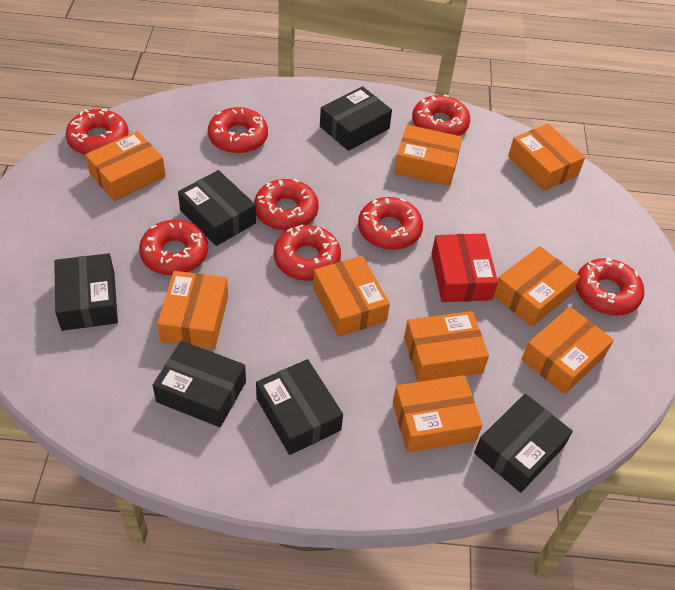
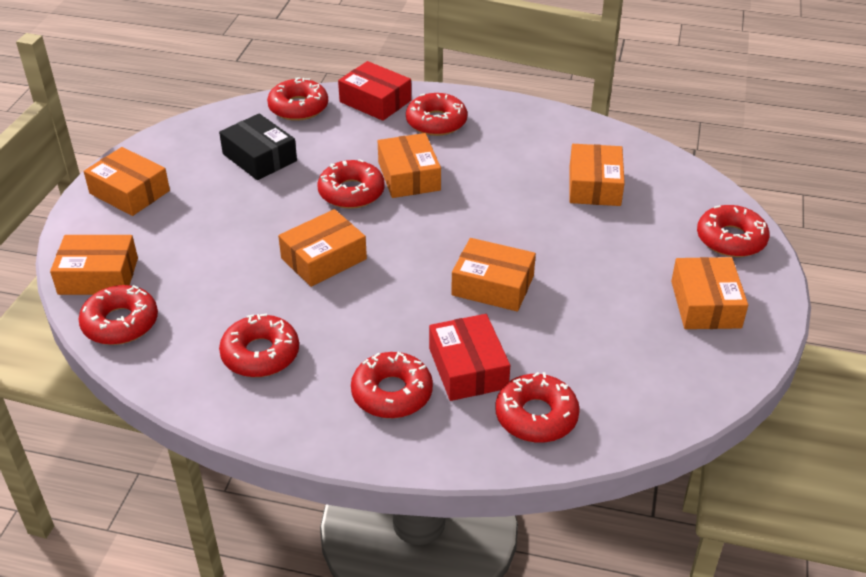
black box: 6 -> 1
orange box: 9 -> 7
red box: 1 -> 2

